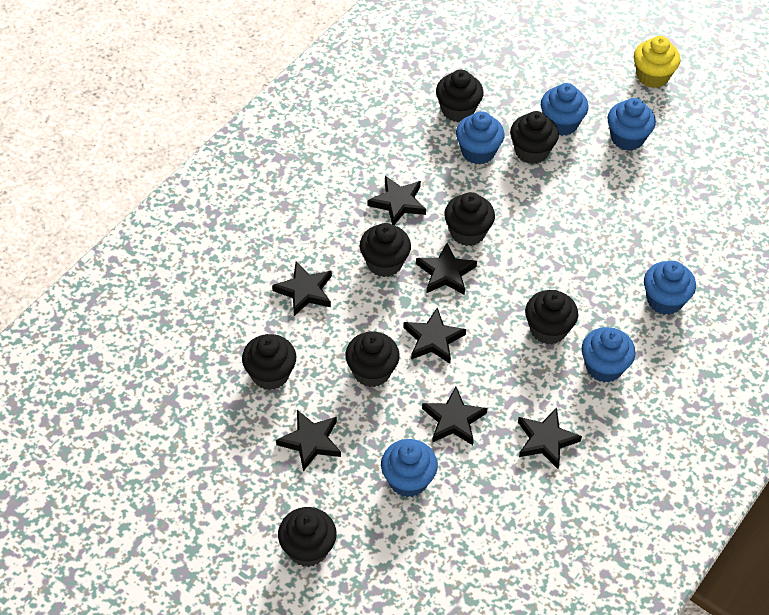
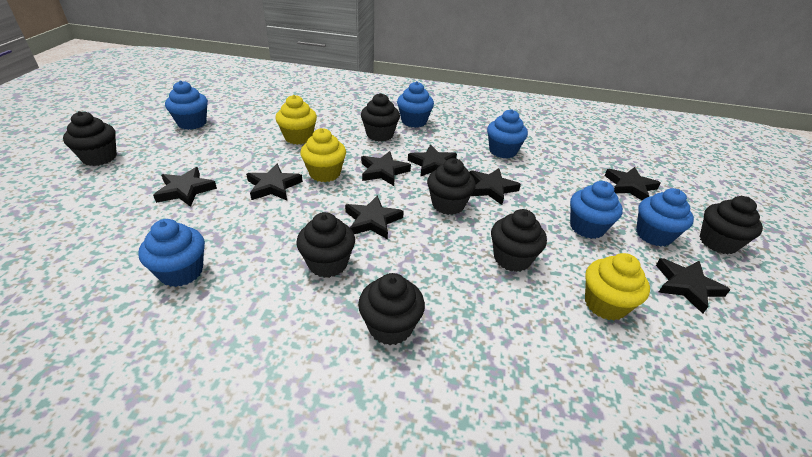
black cupcake: 8 -> 7
black star: 7 -> 8
yellow cupcake: 1 -> 3

